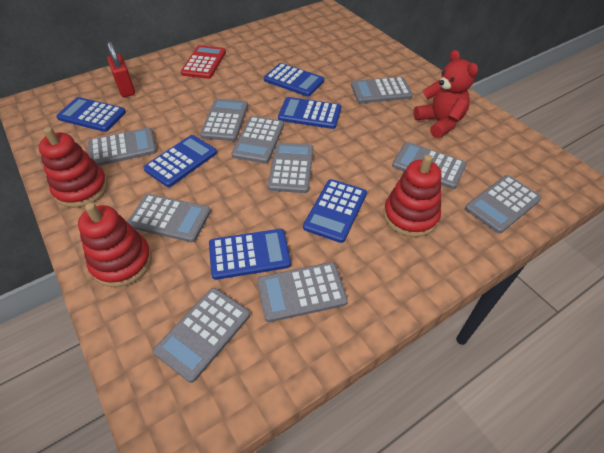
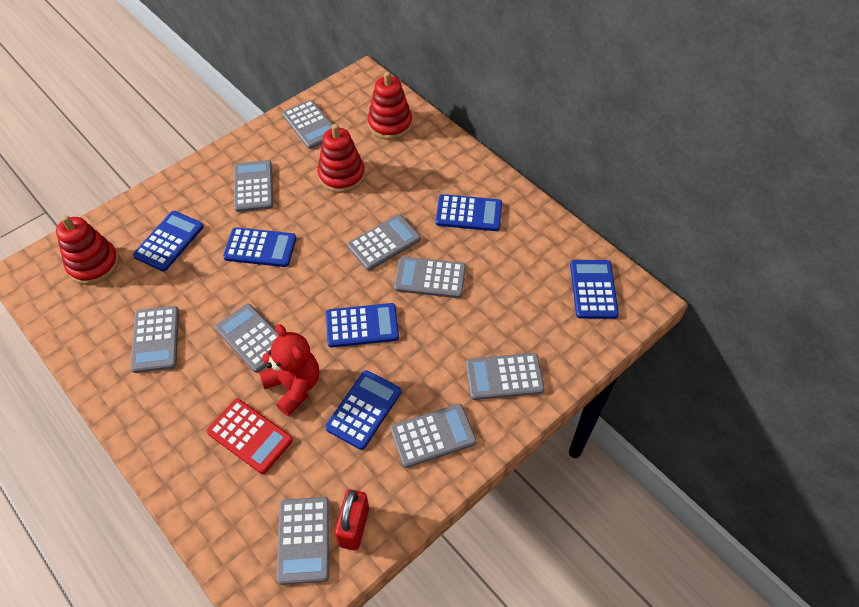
grey calculator: 10 -> 9

